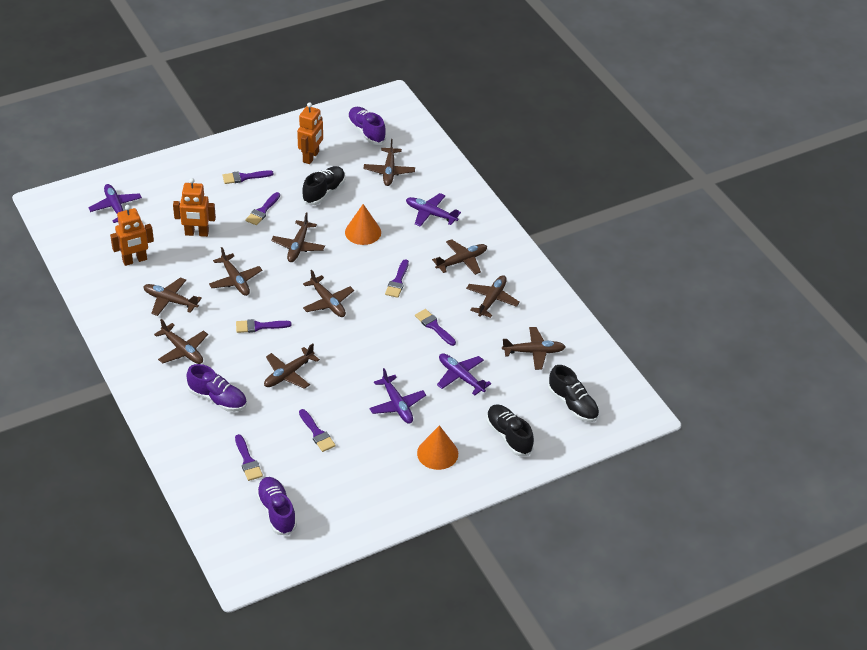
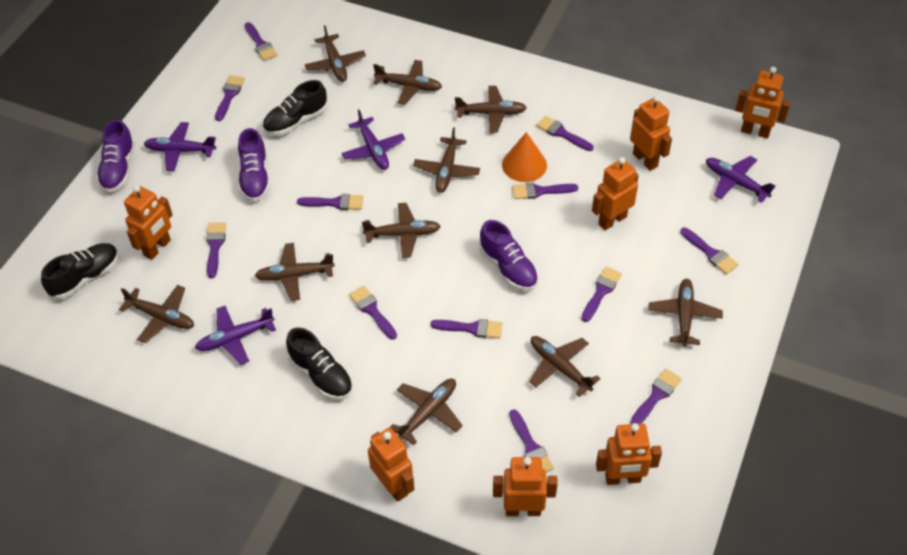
orange cone: 2 -> 1
orange robot: 3 -> 7
purple brush: 7 -> 12

